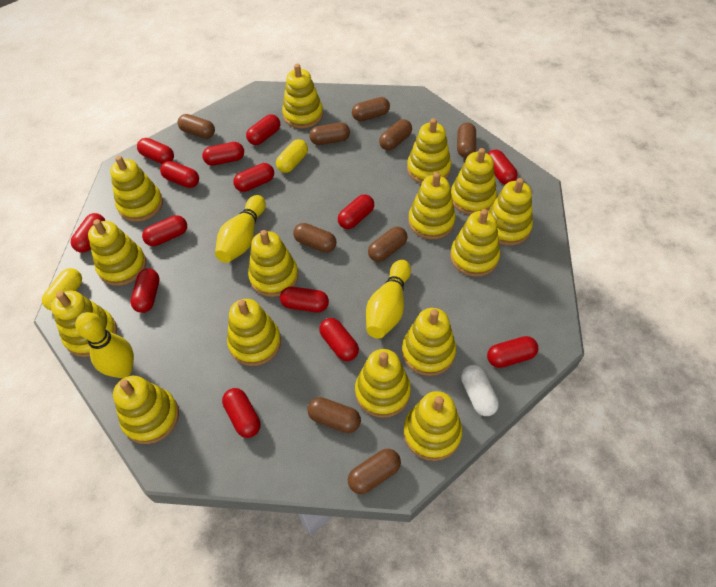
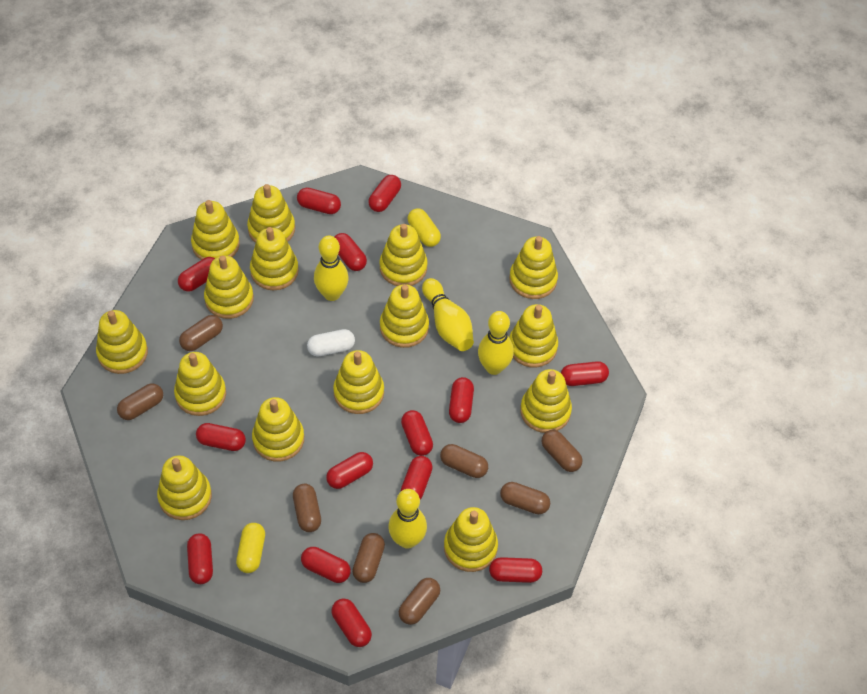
brown capsule: 9 -> 8
yellow bowling pin: 3 -> 4

